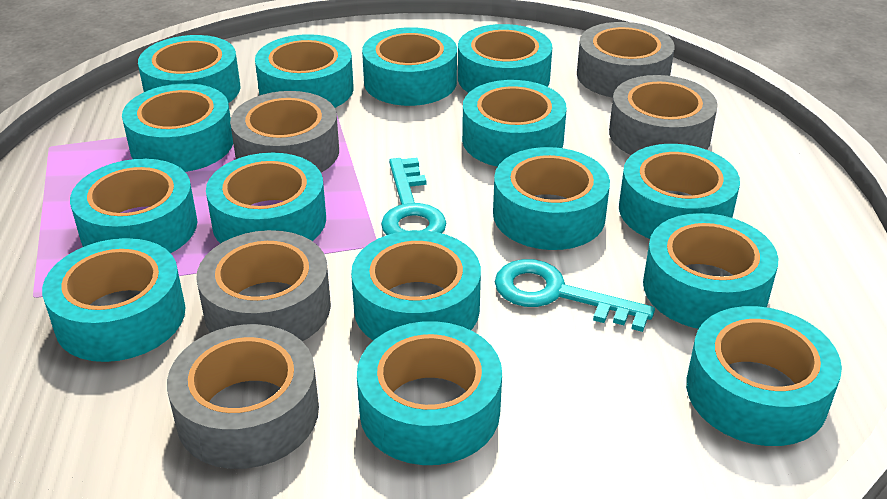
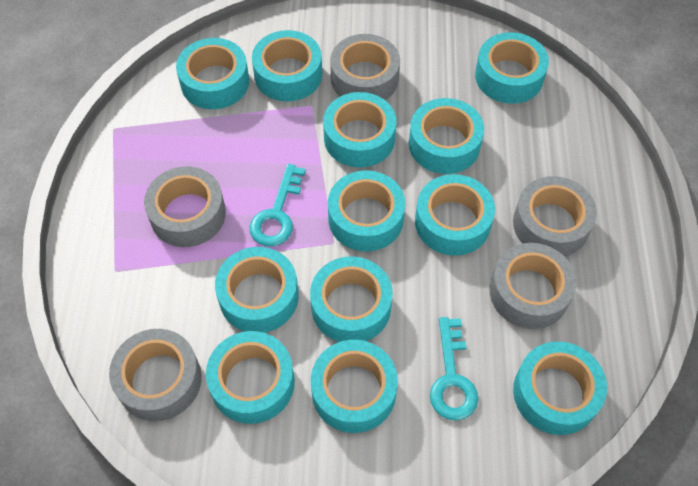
turquoise tape: 15 -> 12

